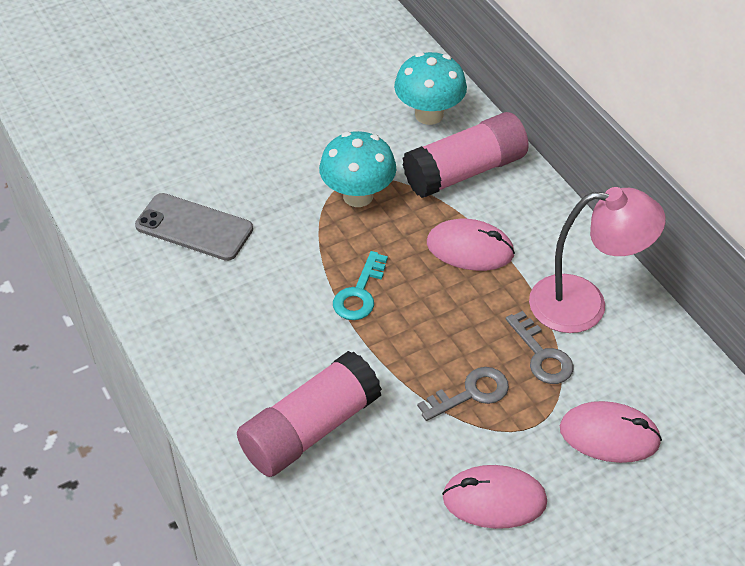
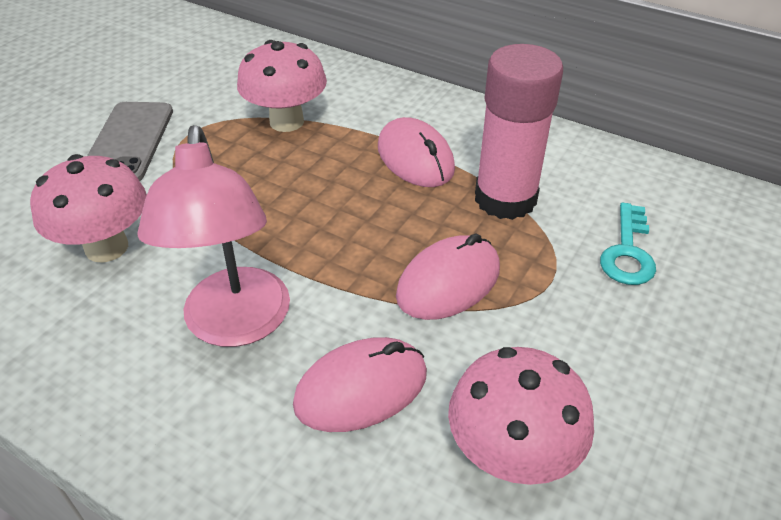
grey key: 2 -> 0
pink glue stick: 2 -> 1
pink mushroom: 0 -> 3
turquoise mushroom: 2 -> 0

